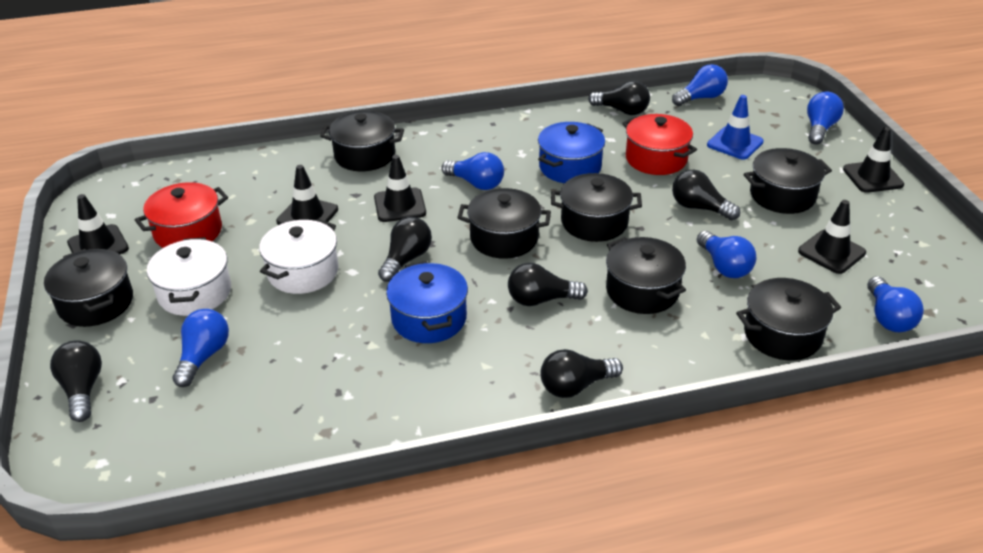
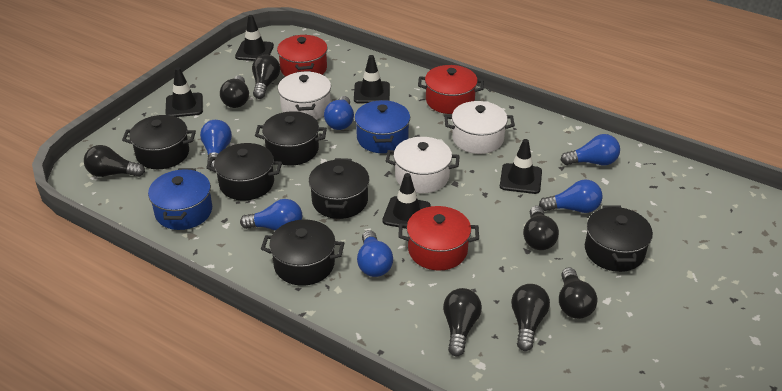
black light bulb: 6 -> 7
black pot: 7 -> 6
blue traffic cone: 1 -> 0
red pot: 2 -> 3
white pot: 2 -> 3

